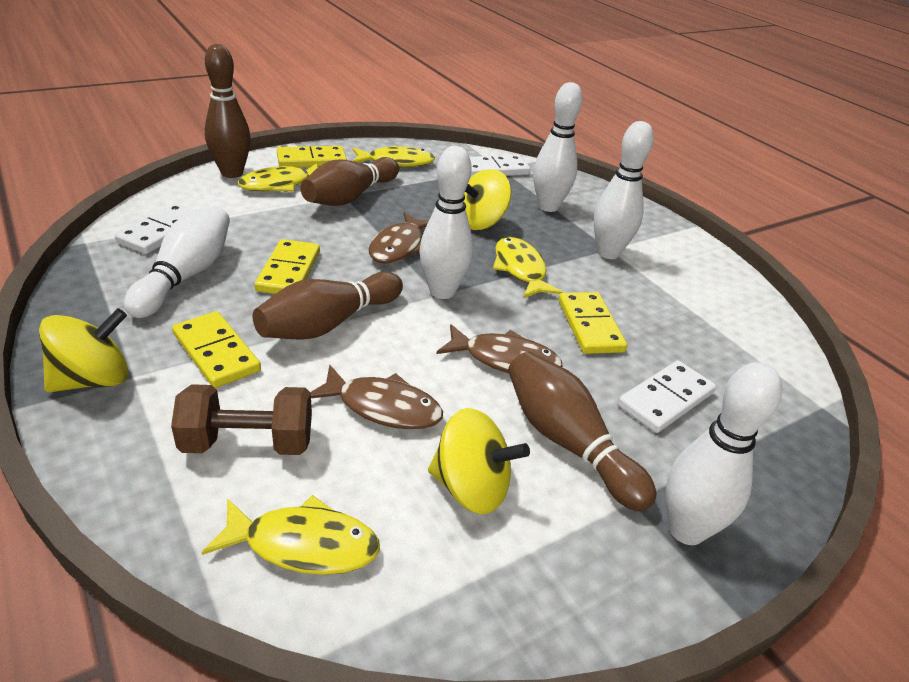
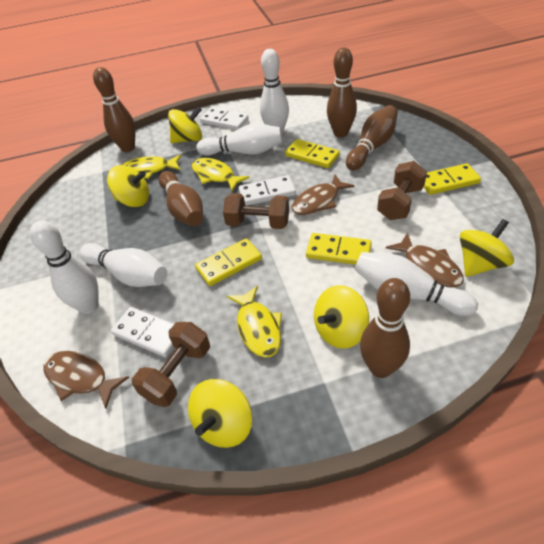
brown bowling pin: 4 -> 5
brown dumbbell: 1 -> 3
yellow fish: 4 -> 3
yellow spinning top: 3 -> 5

